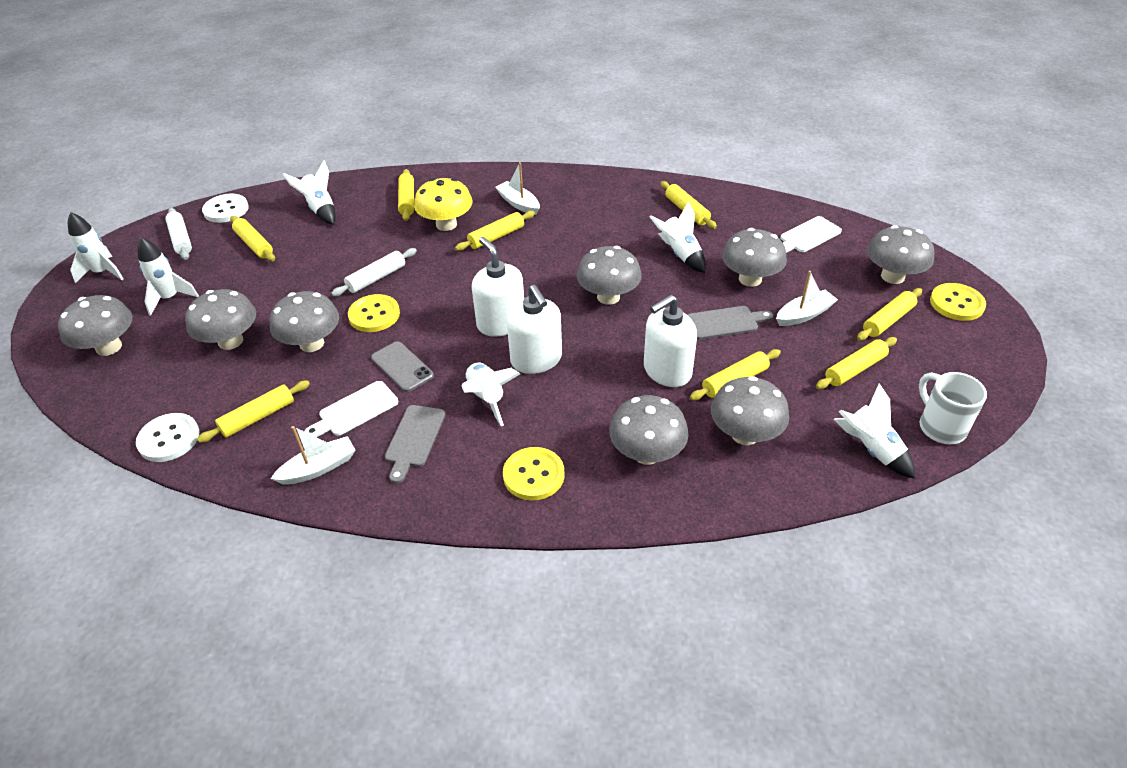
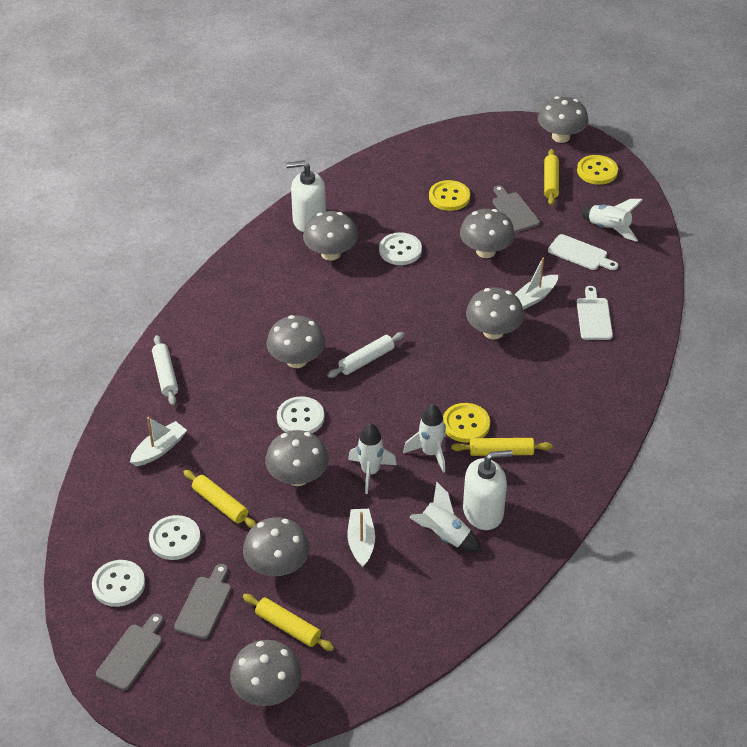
grey cutting board: 2 -> 3
grey phone: 1 -> 0
white button: 2 -> 4
white mug: 1 -> 0
white rocket: 6 -> 4
white soap dispenser: 3 -> 2
yellow mushroom: 1 -> 0
yellow rolling pin: 8 -> 4

